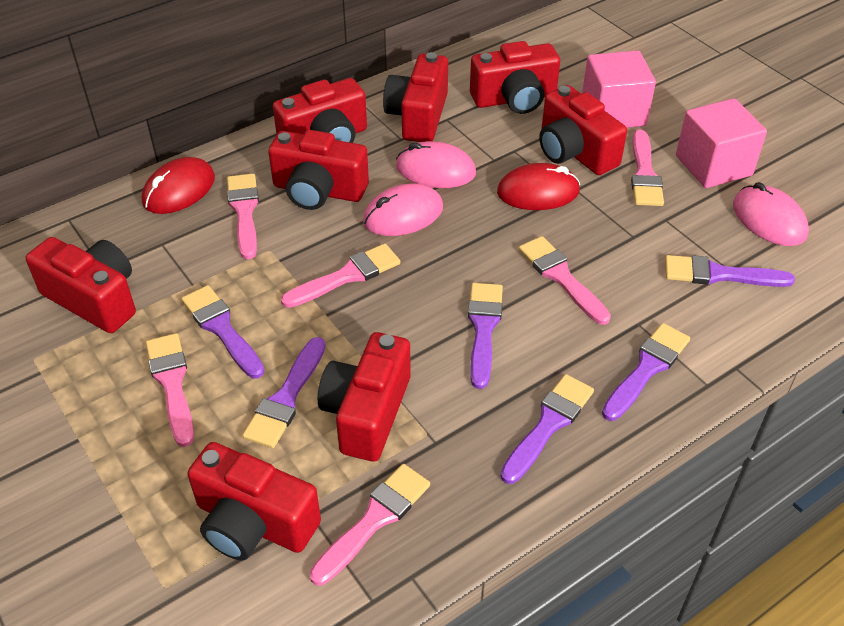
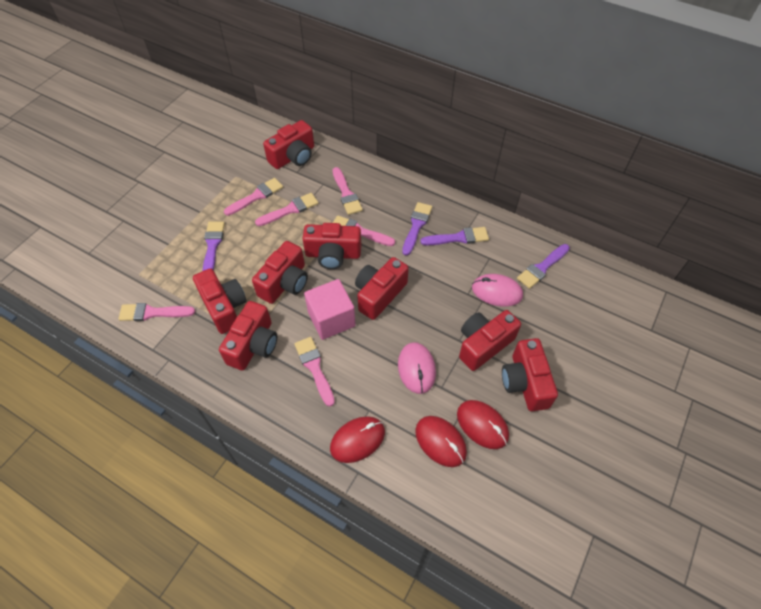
pink cube: 2 -> 1
pink mouse: 3 -> 2
purple brush: 6 -> 4
red mouse: 2 -> 3

